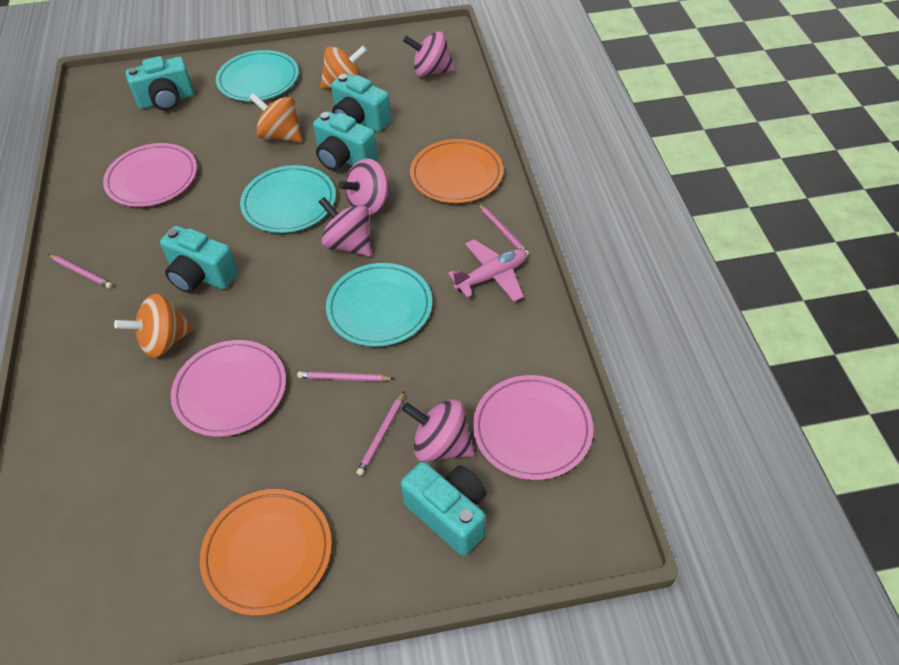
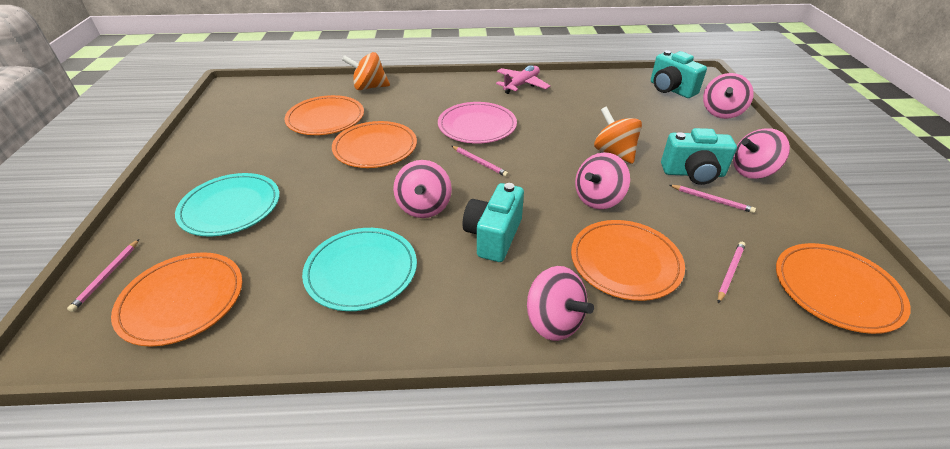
orange plate: 2 -> 5
orange spinning top: 3 -> 2
pink plate: 3 -> 1
pink spinning top: 4 -> 5
turquoise camera: 5 -> 3
turquoise plate: 3 -> 2

